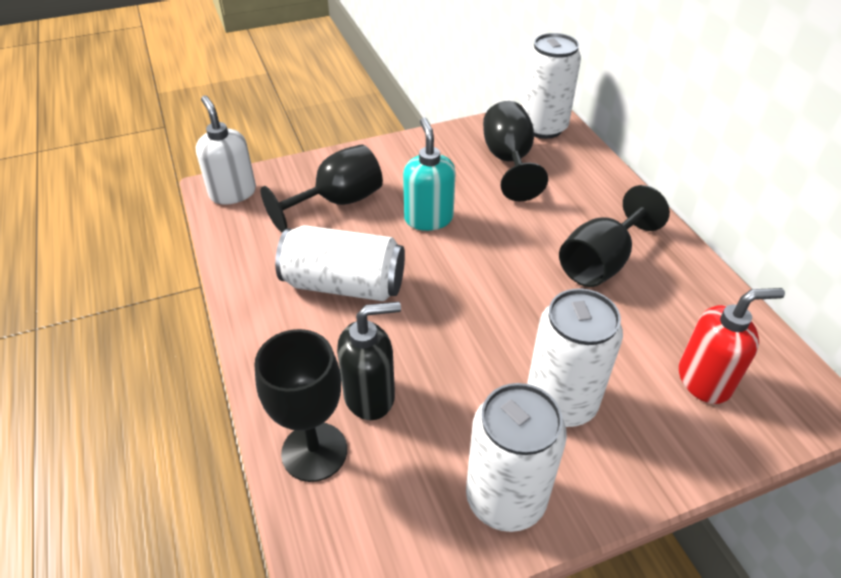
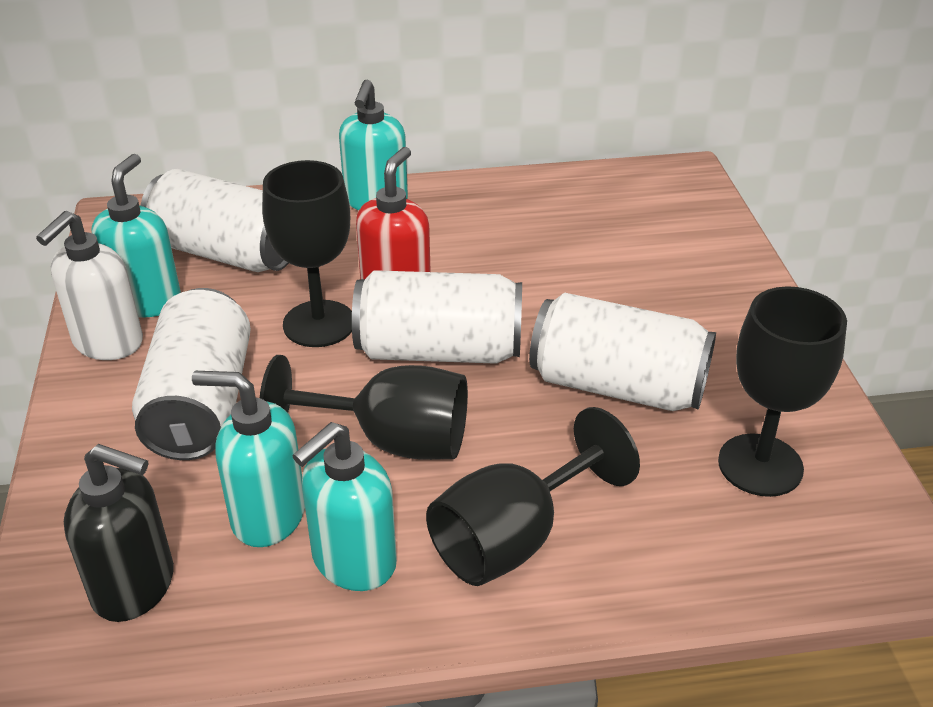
turquoise soap dispenser: 1 -> 4

